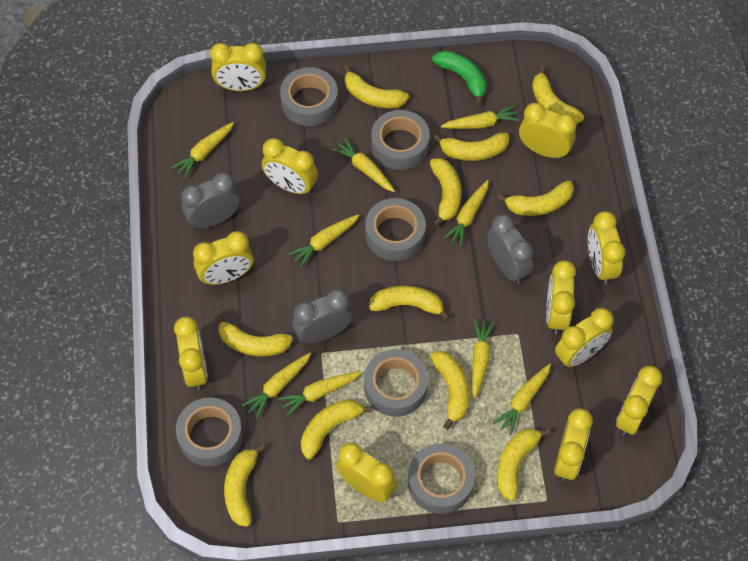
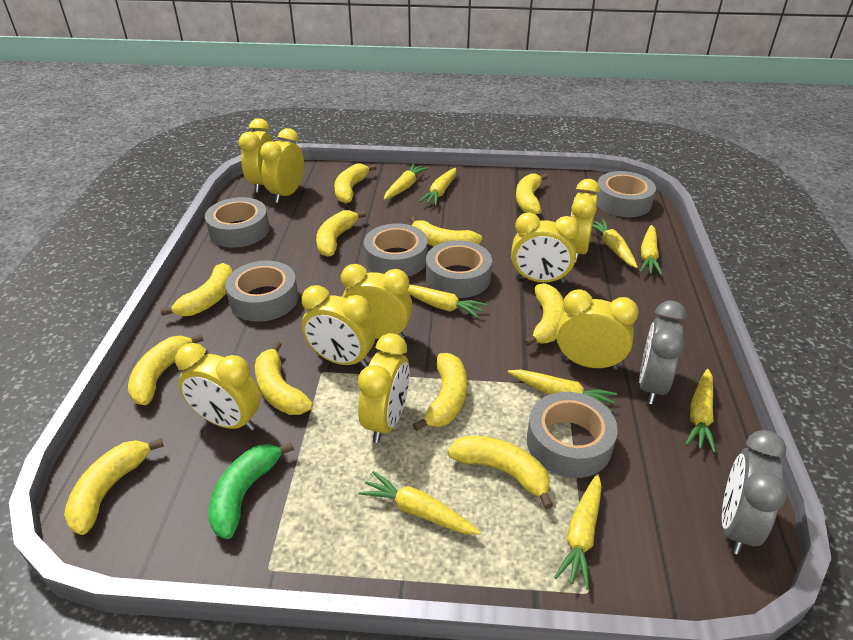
grey clock: 3 -> 2
yellow clock: 11 -> 9

